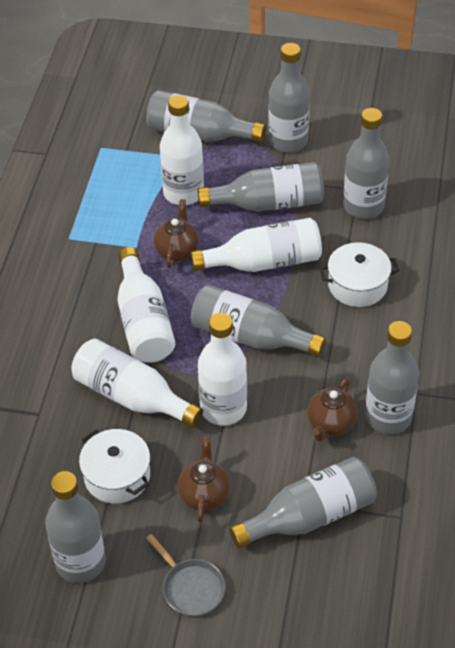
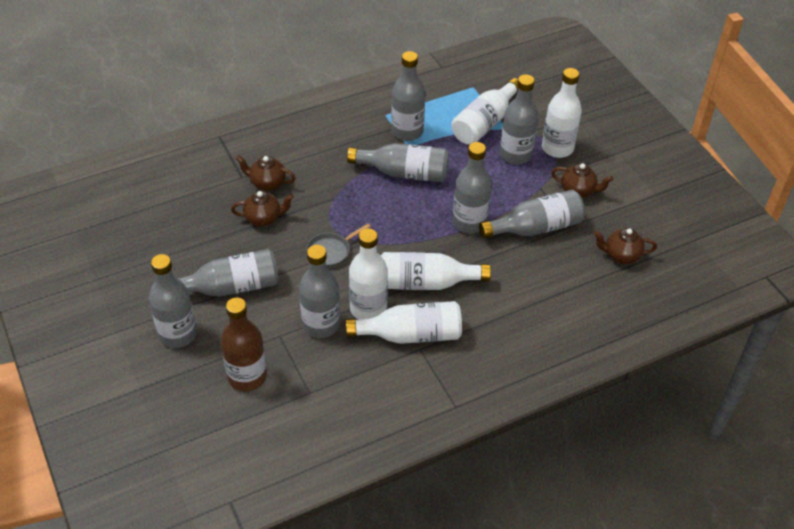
brown bottle: 0 -> 1
brown teapot: 3 -> 4
white pot: 2 -> 0

